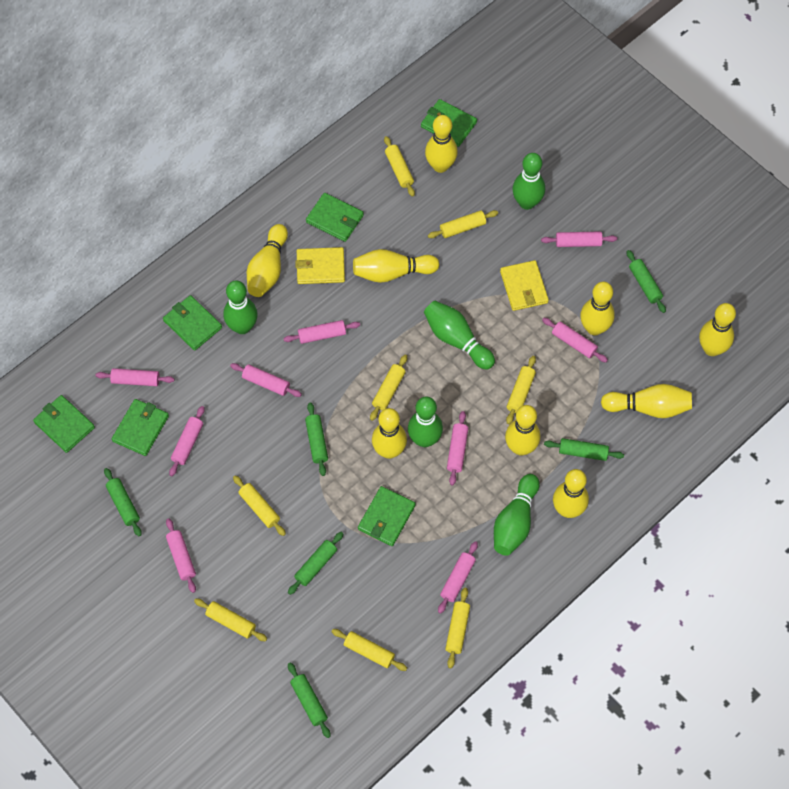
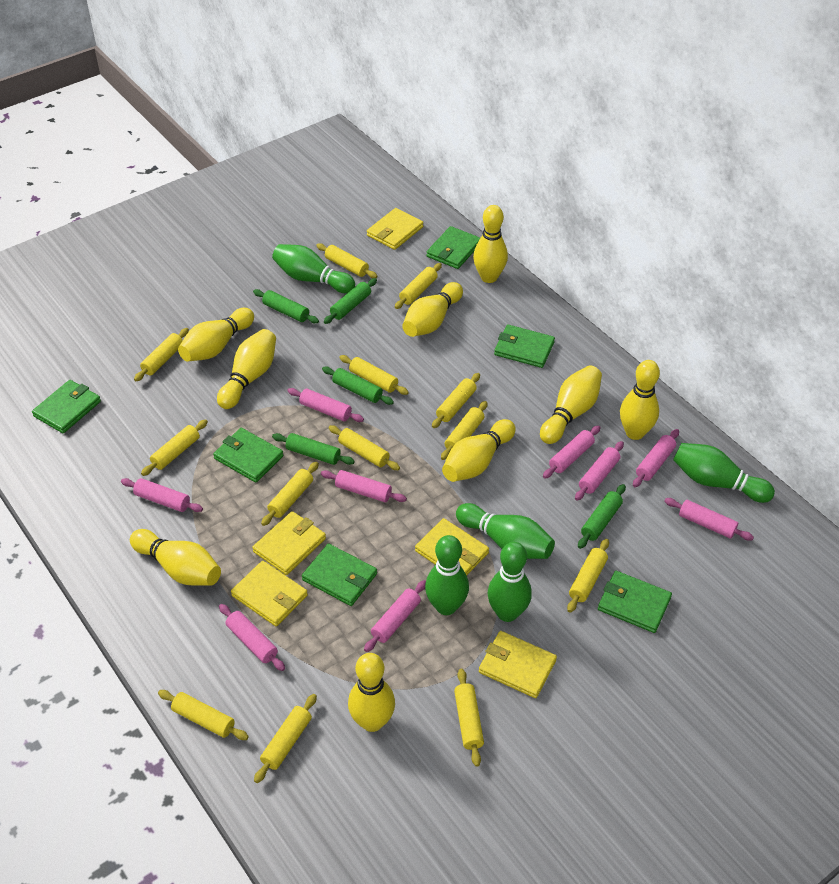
green rolling pin: 6 -> 5
yellow rolling pin: 8 -> 13
yellow wallet: 2 -> 5

